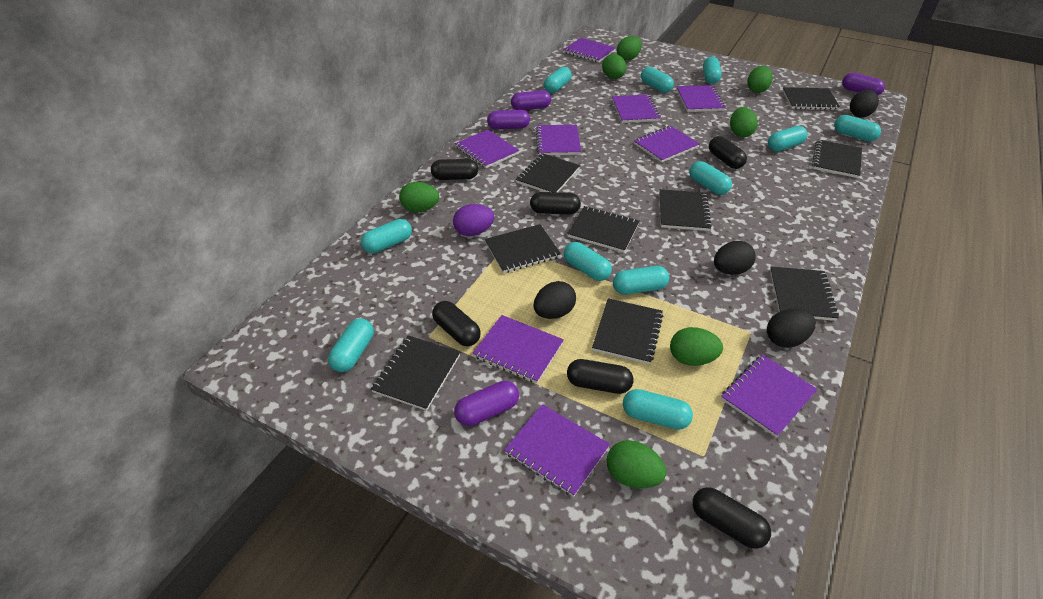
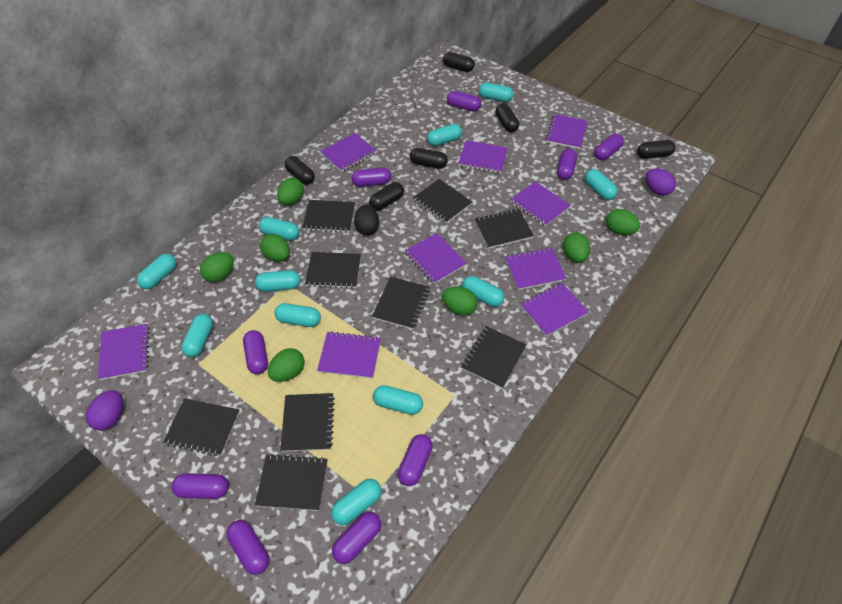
black egg: 4 -> 1
purple capsule: 4 -> 9
purple egg: 1 -> 2

